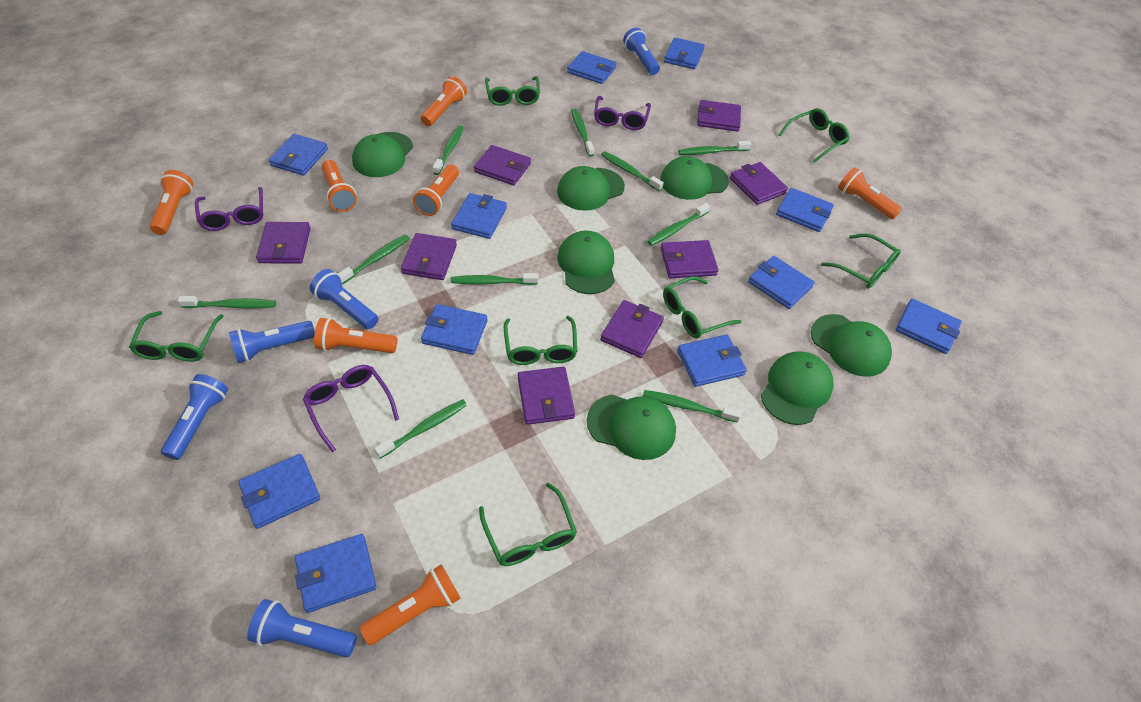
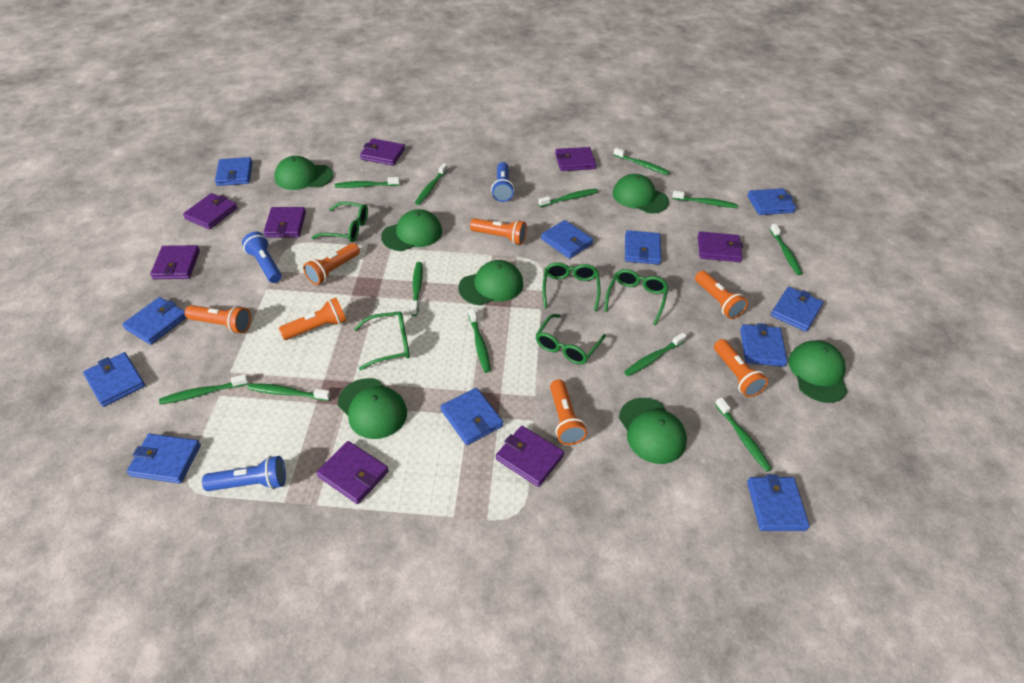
blue flashlight: 5 -> 3
green glasses: 7 -> 5
green toothbrush: 10 -> 12
purple glasses: 3 -> 0

